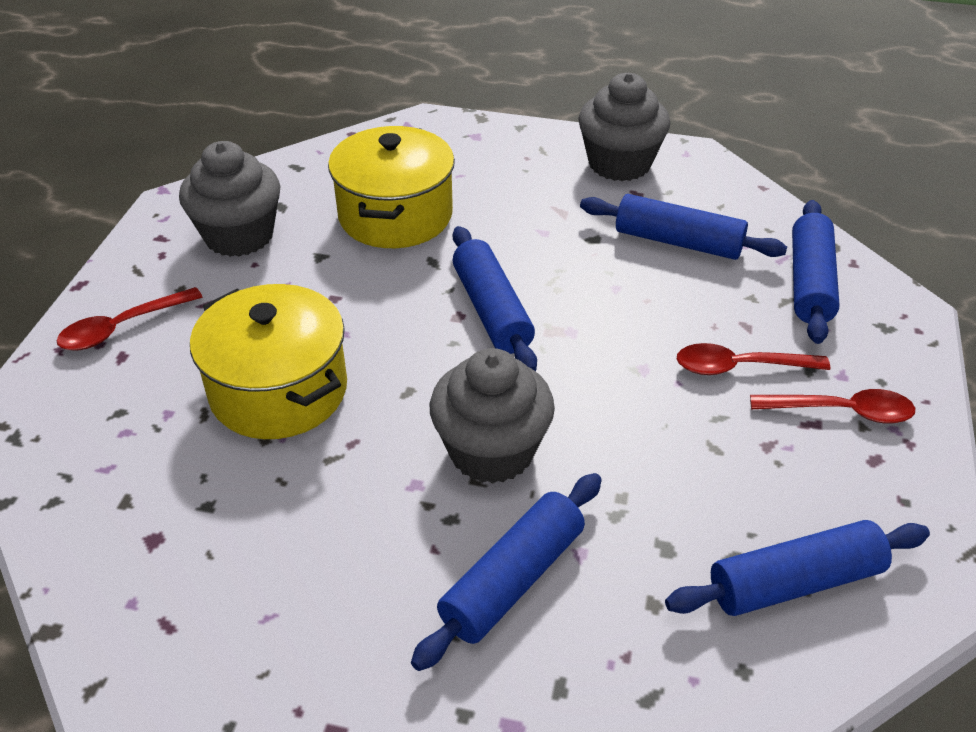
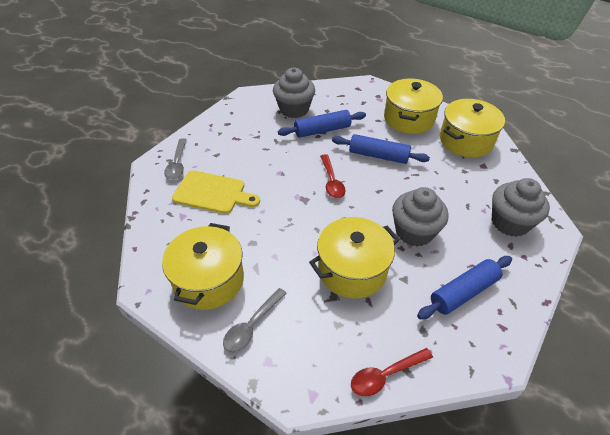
blue rolling pin: 5 -> 3
grey spoon: 0 -> 2
red spoon: 3 -> 2
yellow cutting board: 0 -> 1
yellow pot: 2 -> 4

